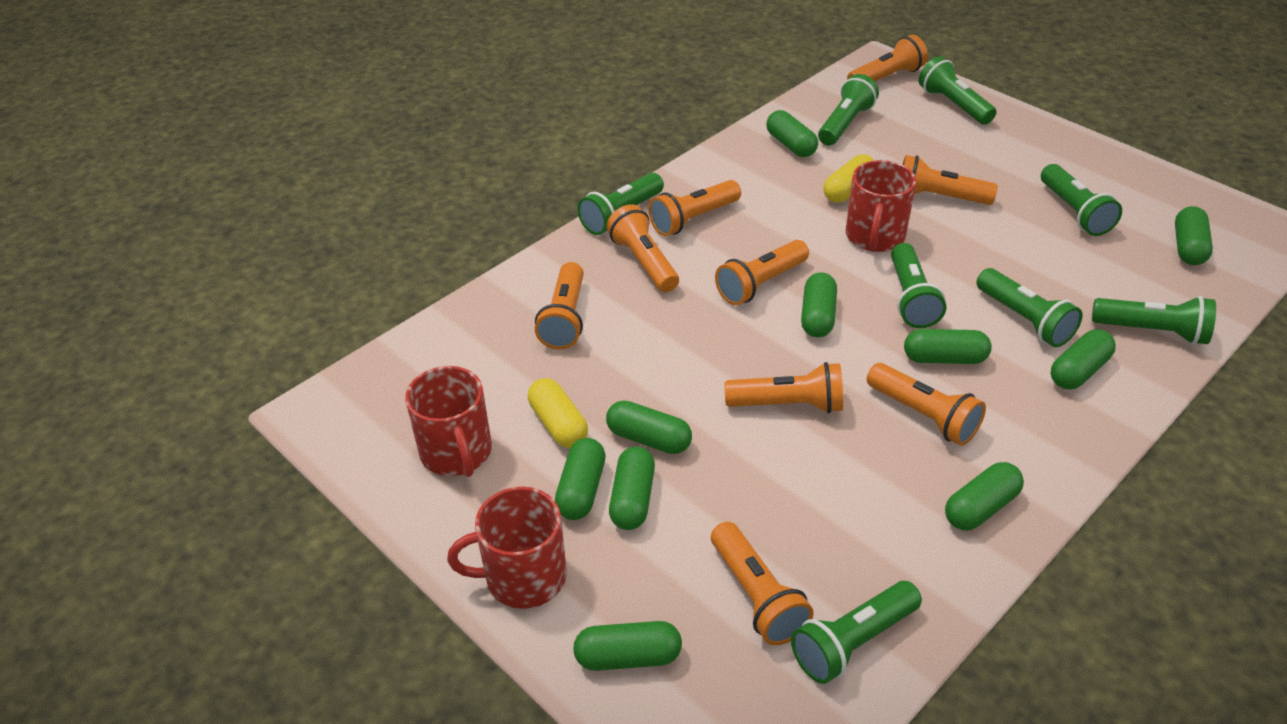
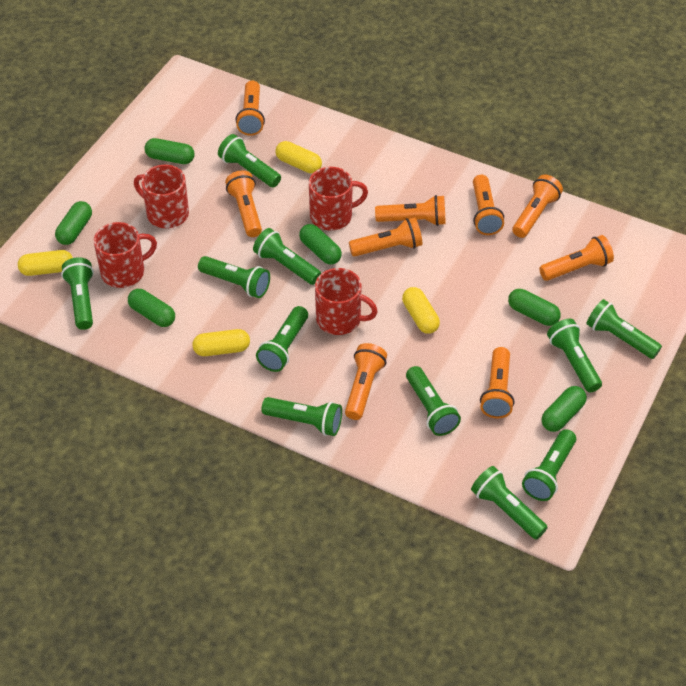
green capsule: 10 -> 6
green flashlight: 8 -> 11
red mug: 3 -> 4
yellow capsule: 2 -> 4

